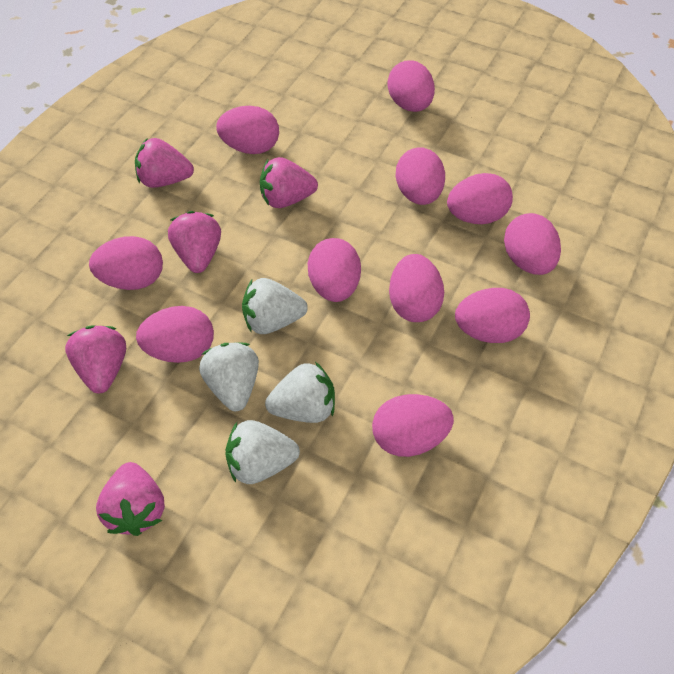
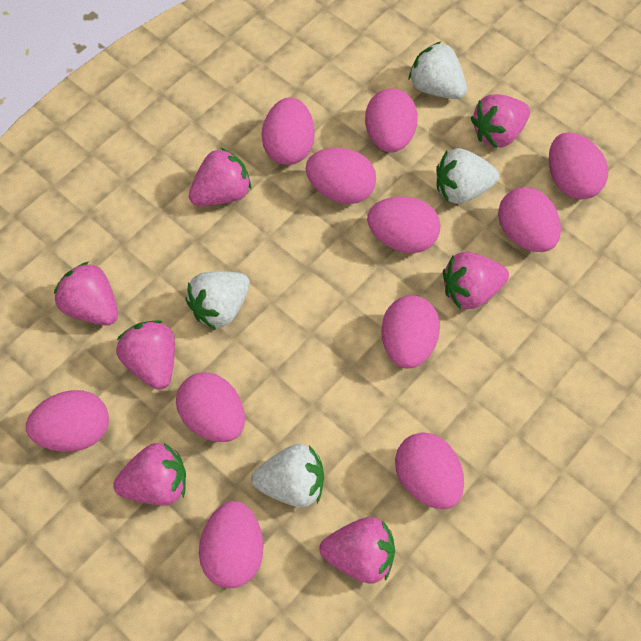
pink strawberry: 5 -> 7

